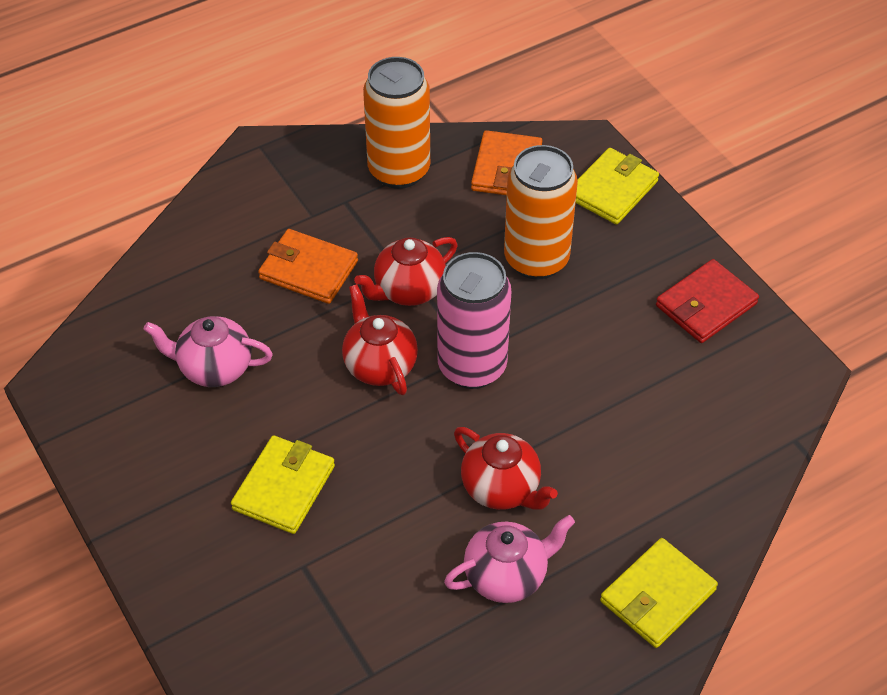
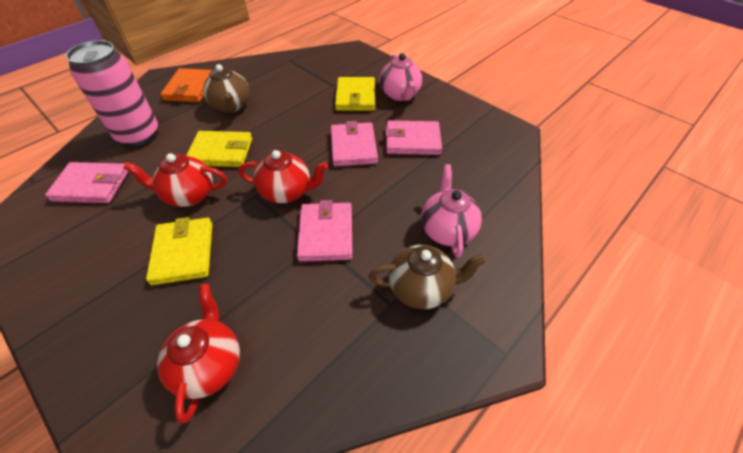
brown teapot: 0 -> 2
orange can: 2 -> 0
orange wallet: 2 -> 1
pink wallet: 0 -> 4
red wallet: 1 -> 0

